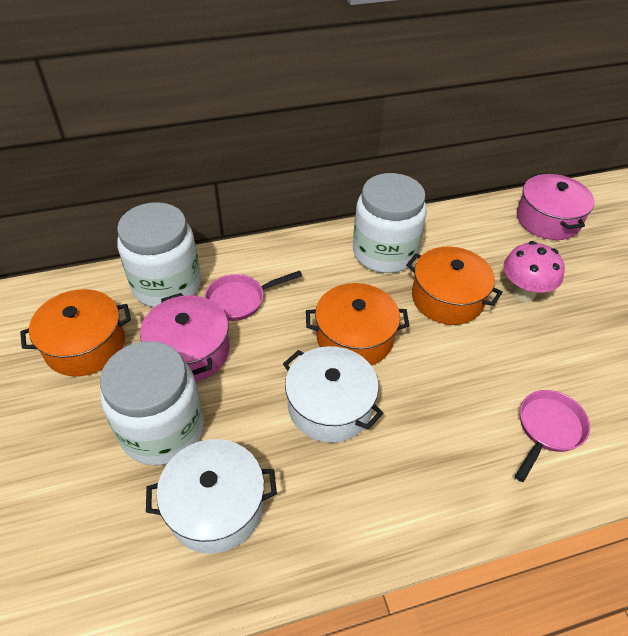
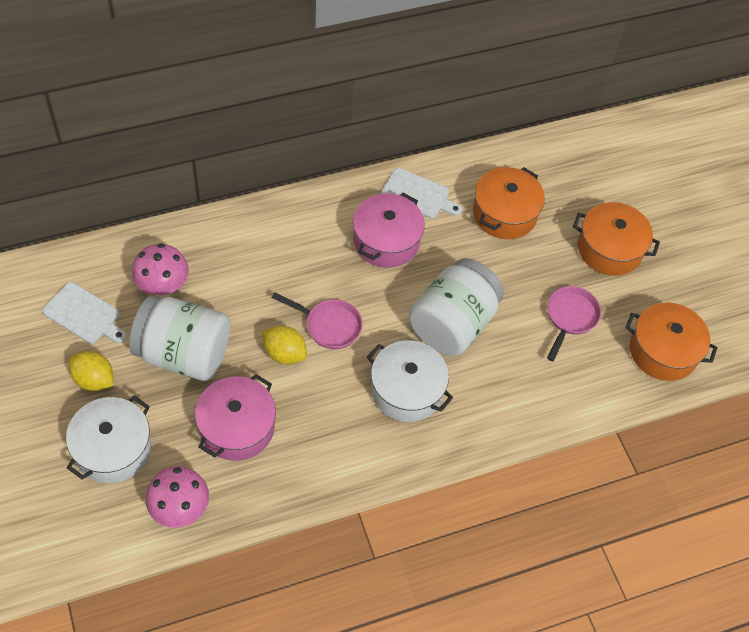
pink mushroom: 1 -> 2
white cutting board: 0 -> 2
white jar: 3 -> 2
yellow lemon: 0 -> 2

